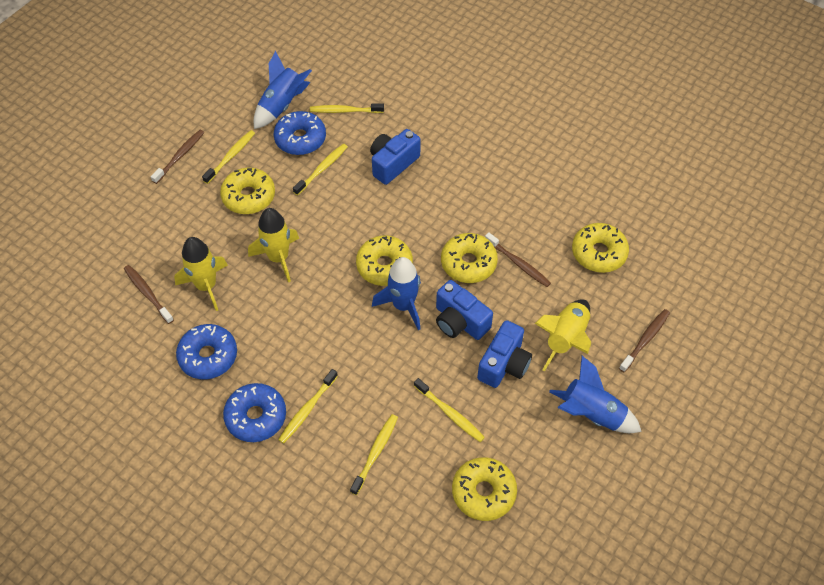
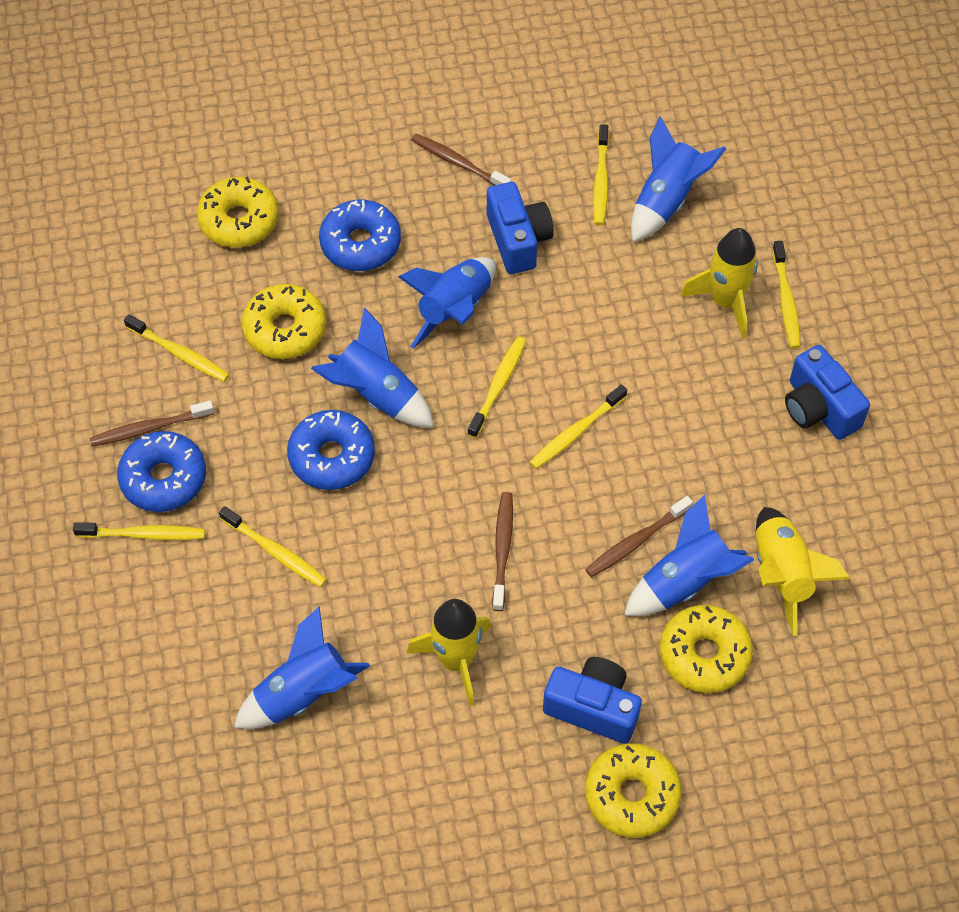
blue rocket: 3 -> 5
yellow donut: 5 -> 4
yellow toothbrush: 6 -> 7

